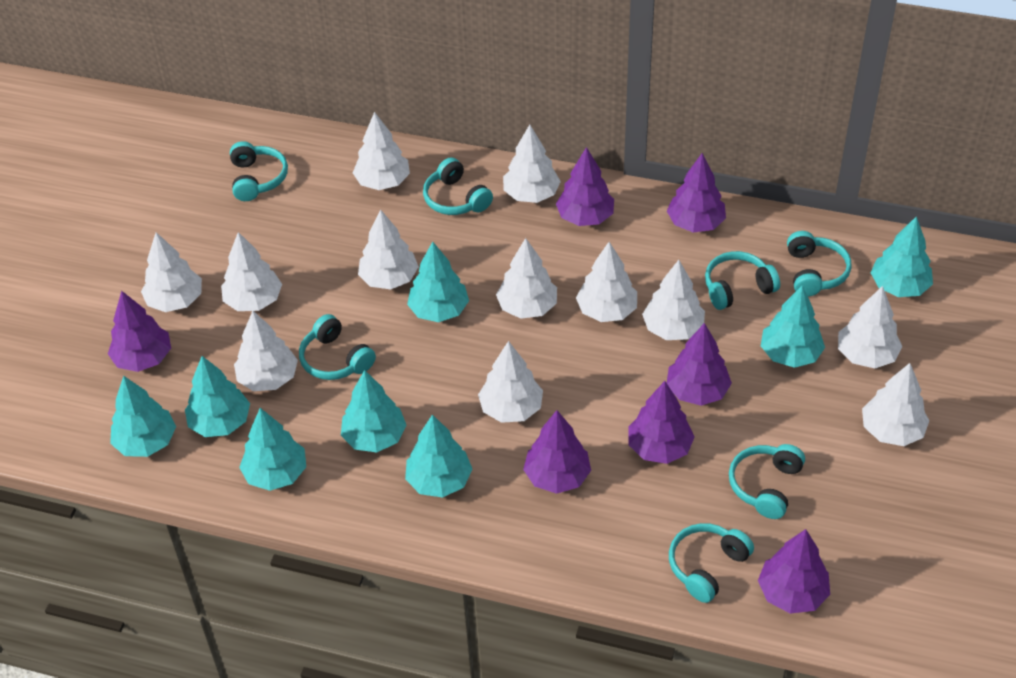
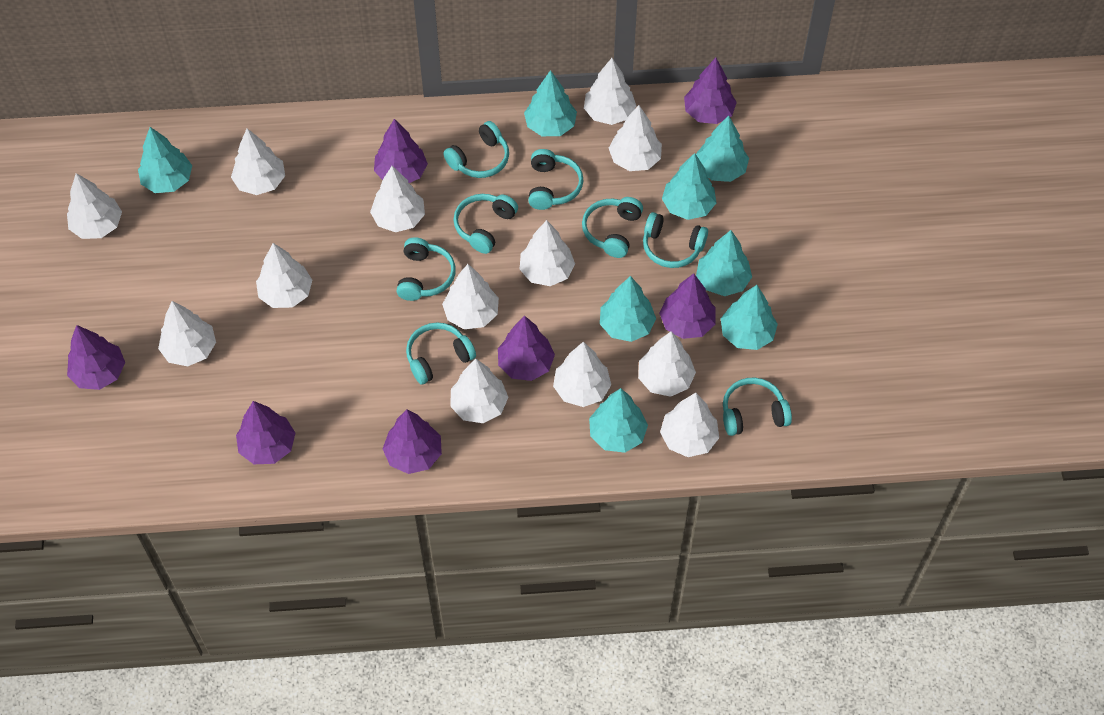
turquoise headphones: 7 -> 8
white tree: 12 -> 13

